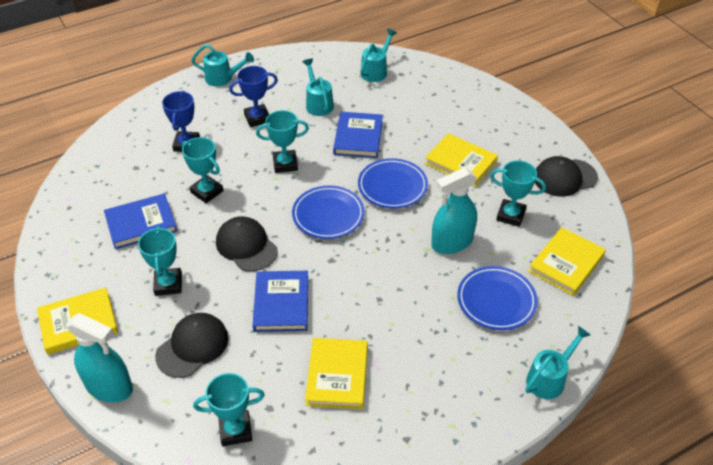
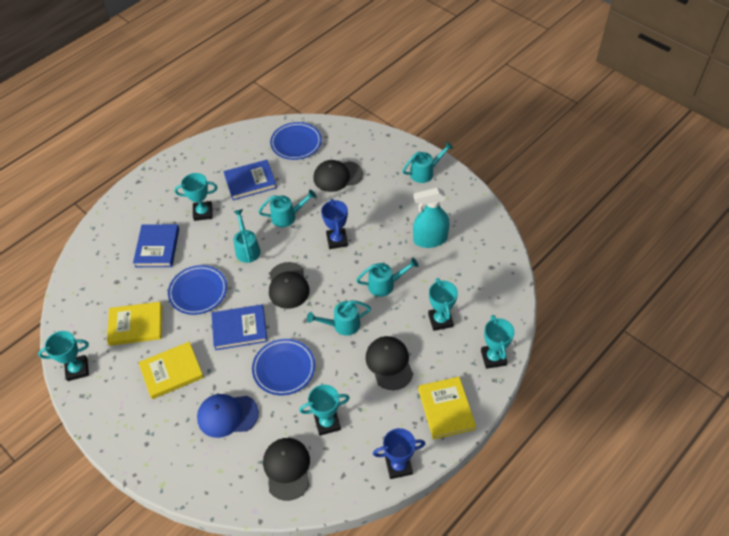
black cap: 3 -> 4
blue cap: 0 -> 1
turquoise spray bottle: 2 -> 1
turquoise watering can: 4 -> 5
yellow book: 4 -> 3

